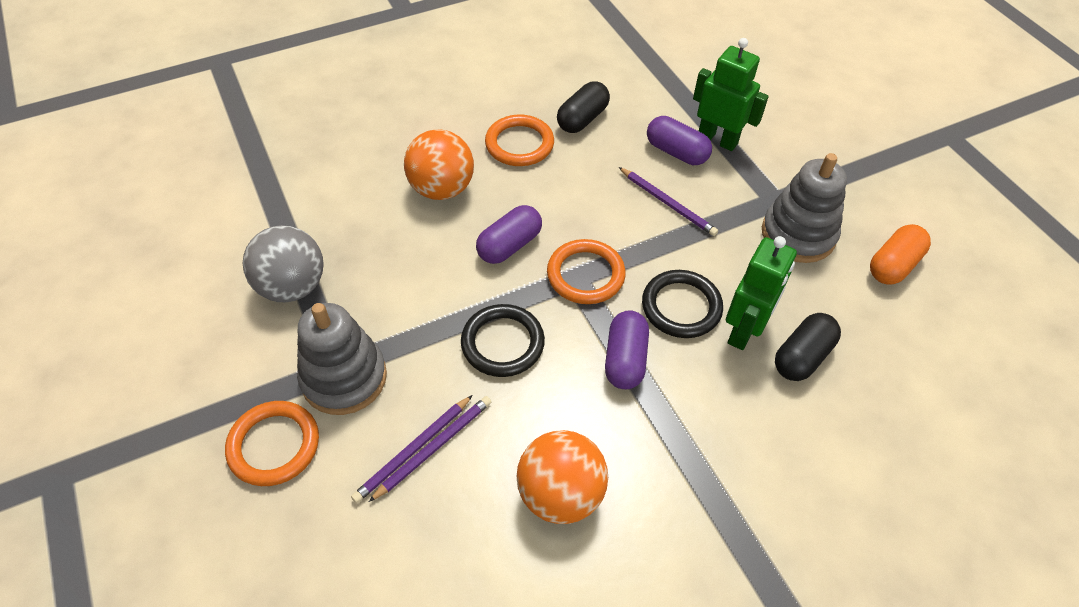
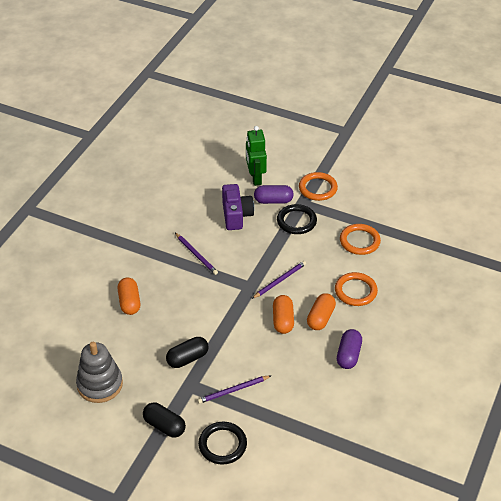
green robot: 2 -> 1
grey ball: 1 -> 0
grey stacking toy: 2 -> 1
orange ball: 2 -> 0
orange capsule: 1 -> 3
purple camera: 0 -> 1
purple capsule: 3 -> 2

